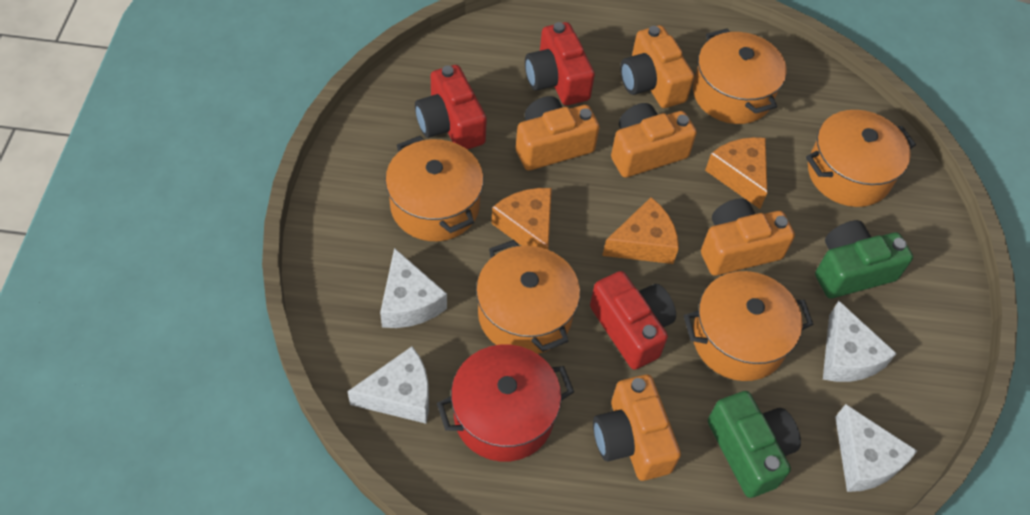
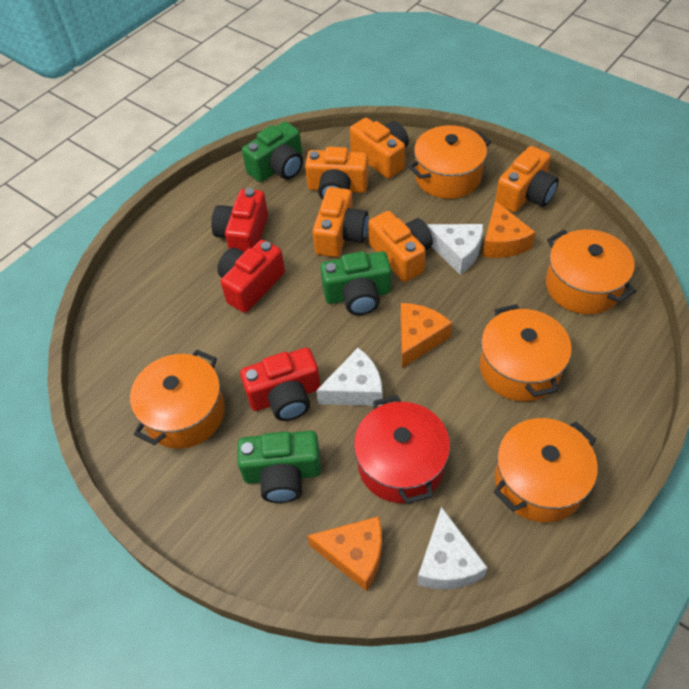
green camera: 2 -> 3
white cheese: 4 -> 3

